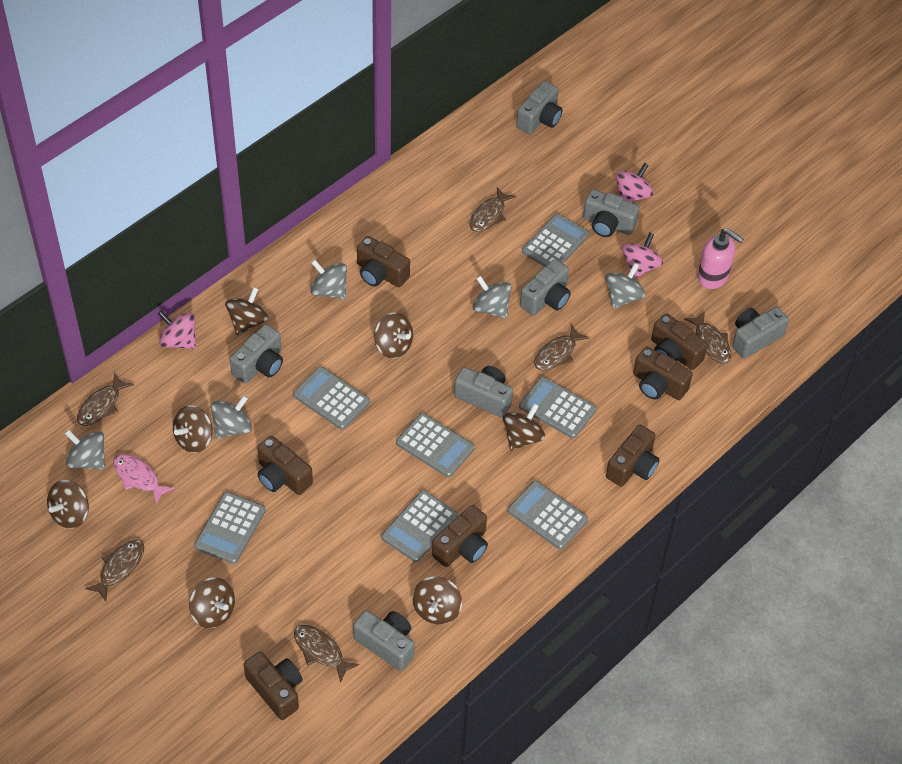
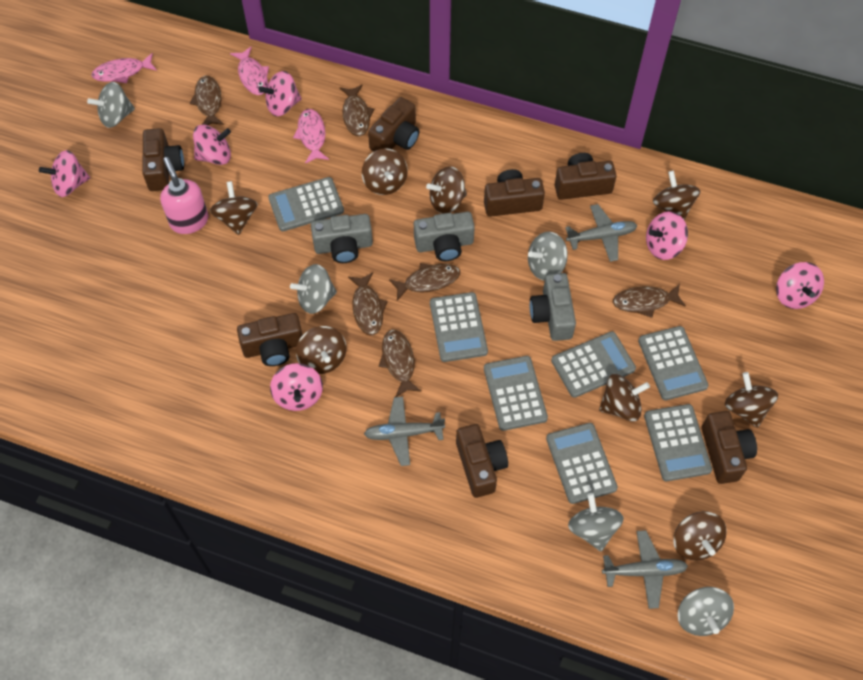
brown spinning top: 7 -> 8
grey camera: 7 -> 3
grey plane: 0 -> 3
pink fish: 1 -> 3
pink spinning top: 3 -> 6

